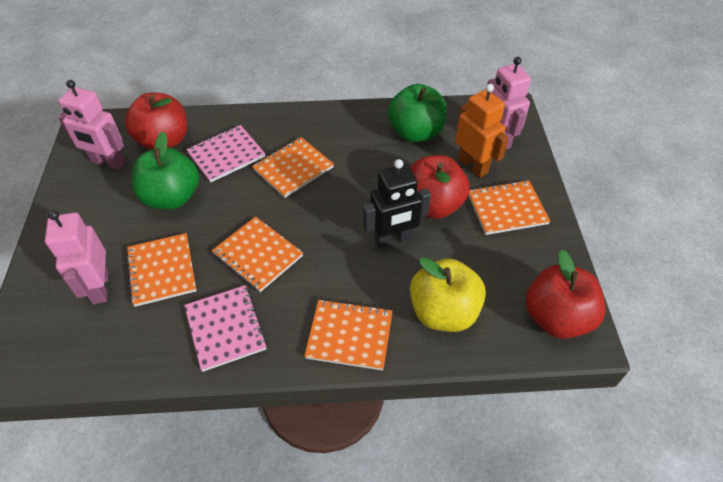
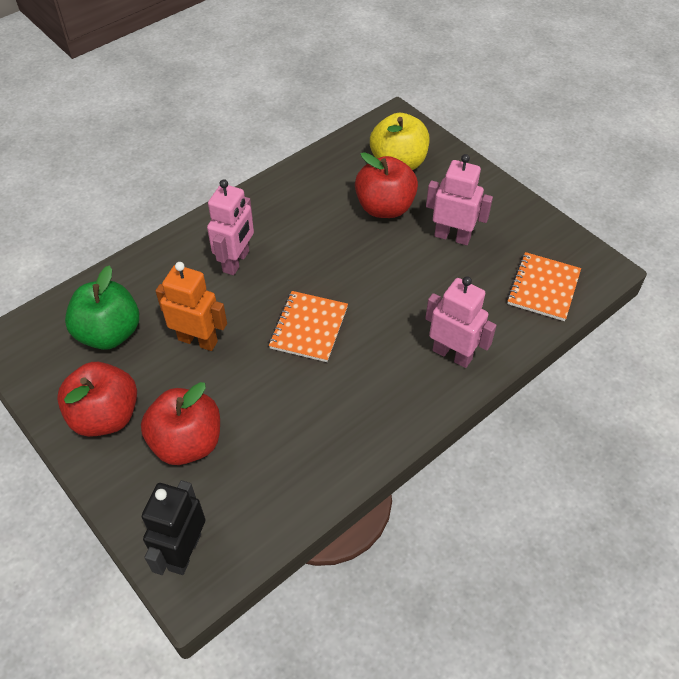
green apple: 2 -> 1
orange notebook: 5 -> 2
pink notebook: 2 -> 0

